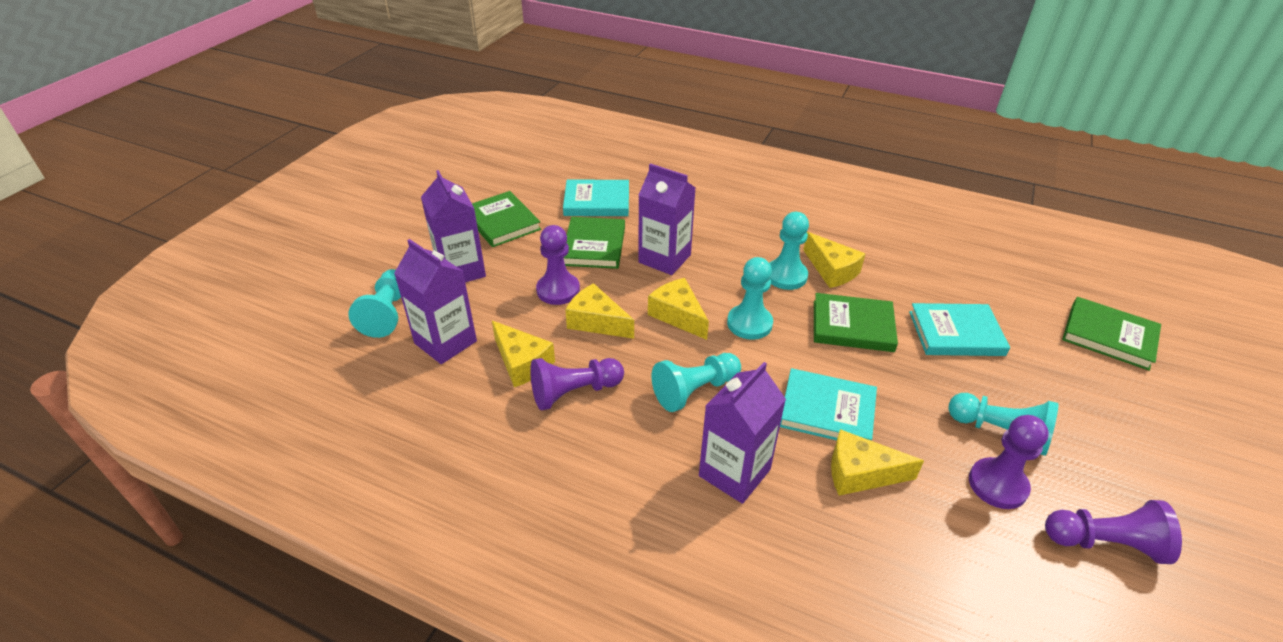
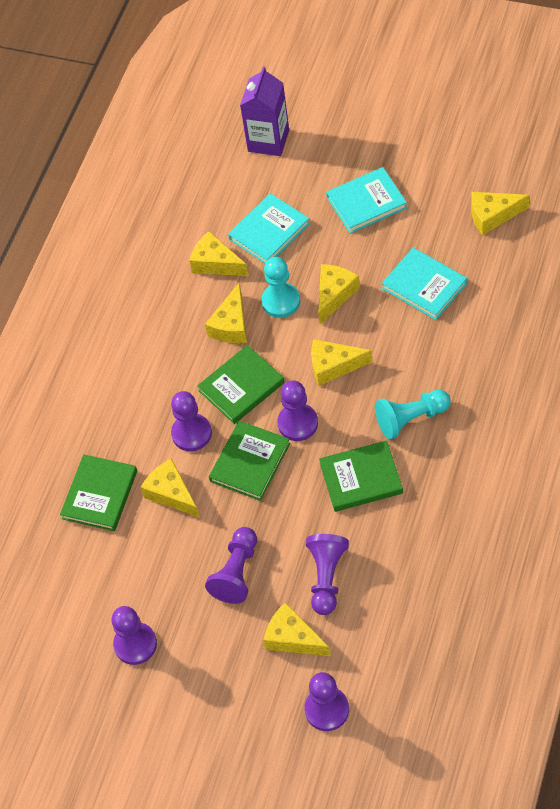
purple carton: 4 -> 1
purple pawn: 4 -> 6
turquoise pawn: 5 -> 2
yellow cheese: 5 -> 7

